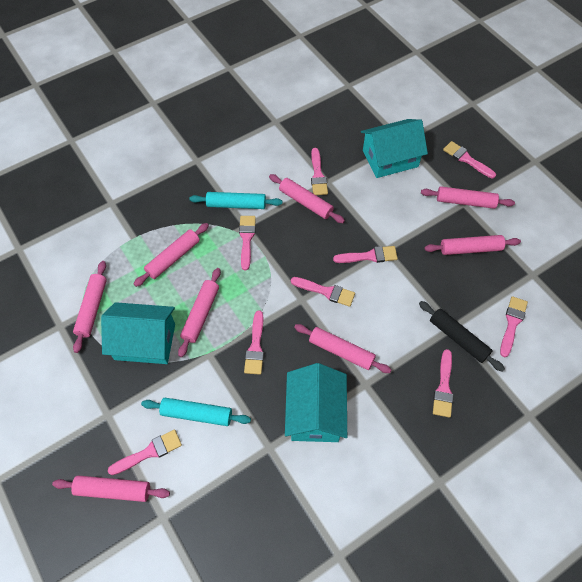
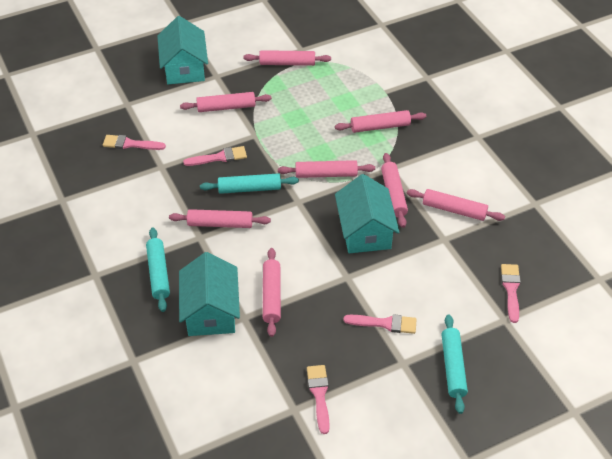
black rolling pin: 1 -> 0
pink brush: 9 -> 5
turquoise rolling pin: 2 -> 3

